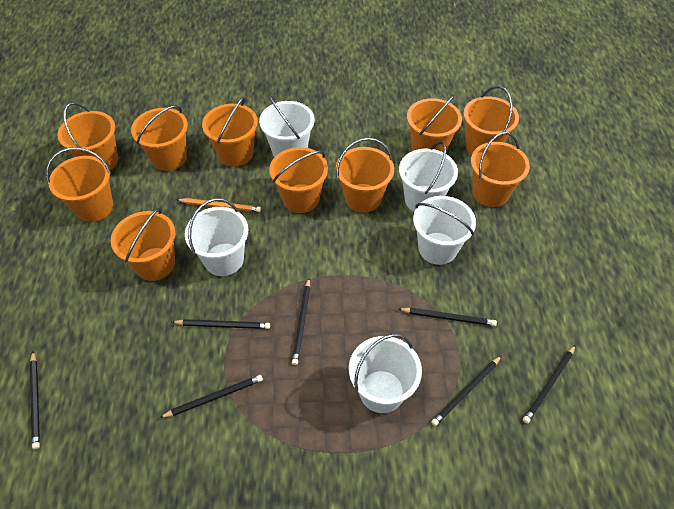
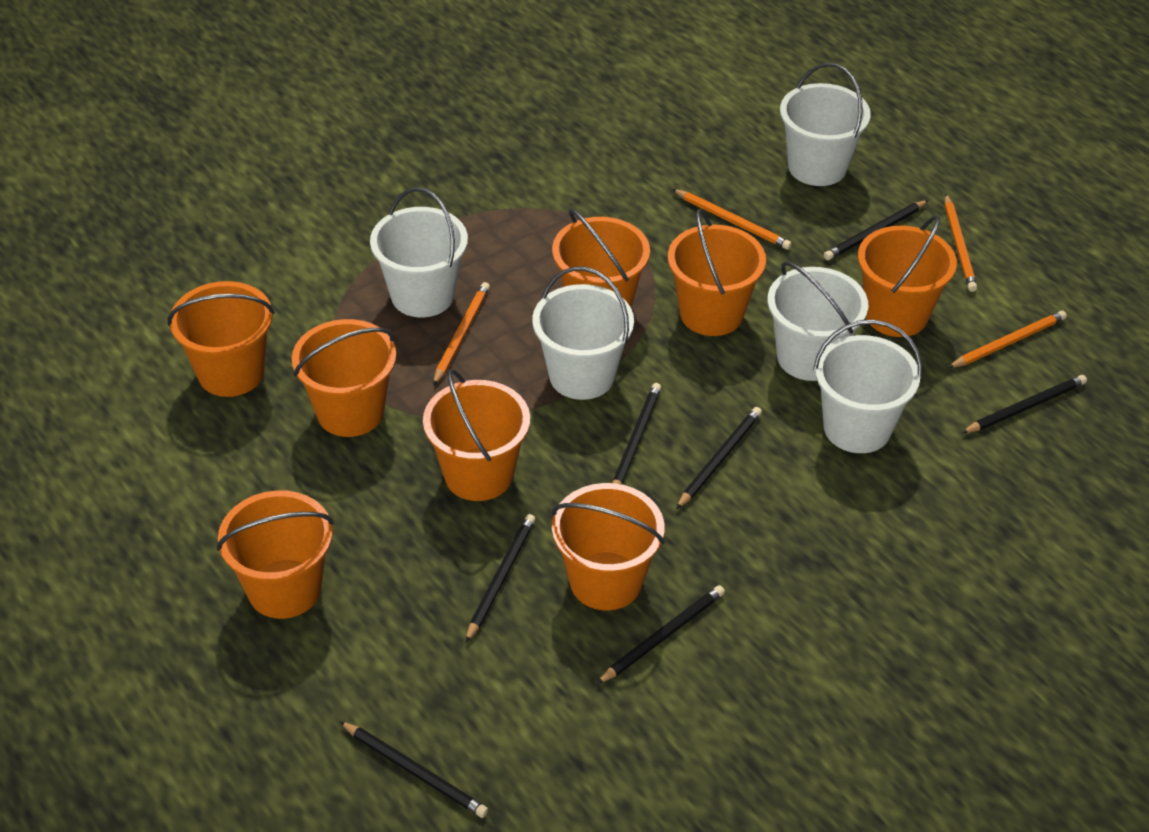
orange bucket: 10 -> 8
orange pencil: 1 -> 4

